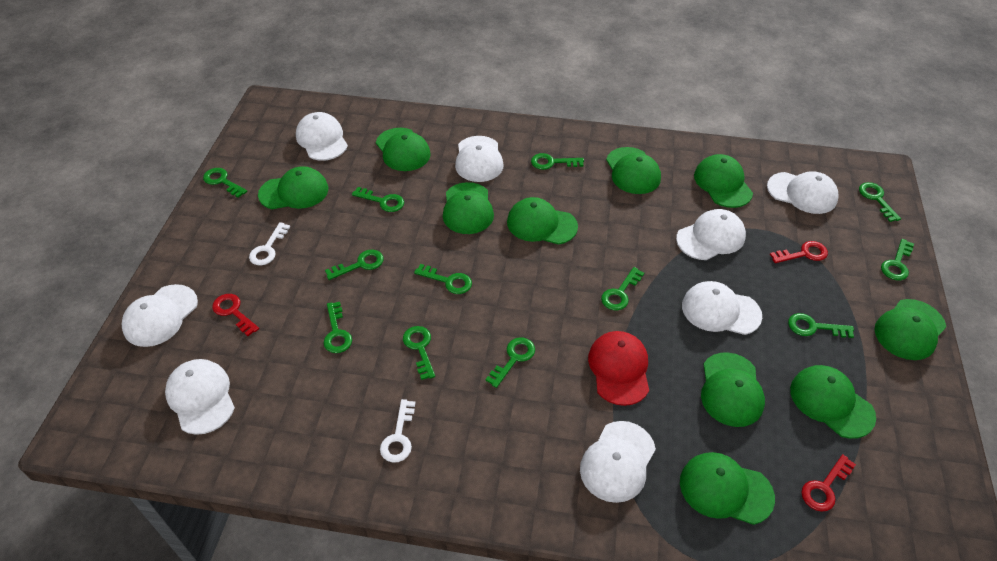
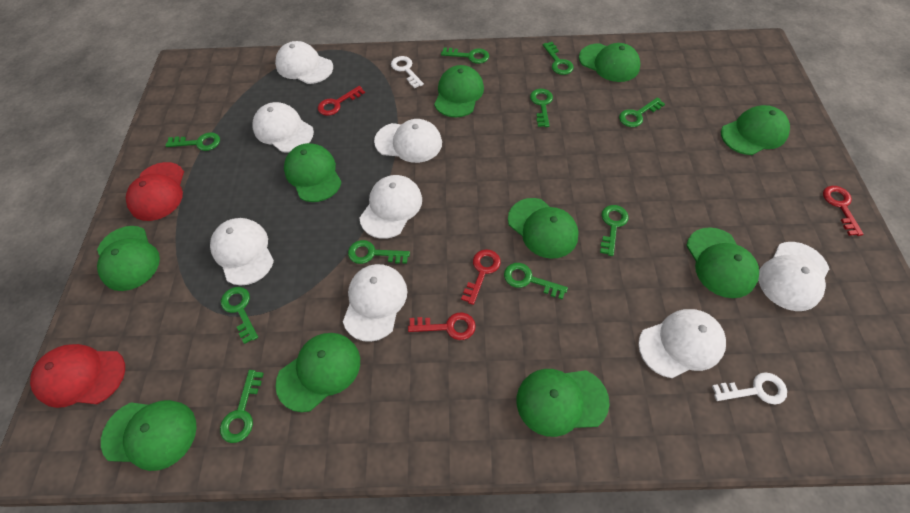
green key: 12 -> 10
red cap: 1 -> 2
red key: 3 -> 4

